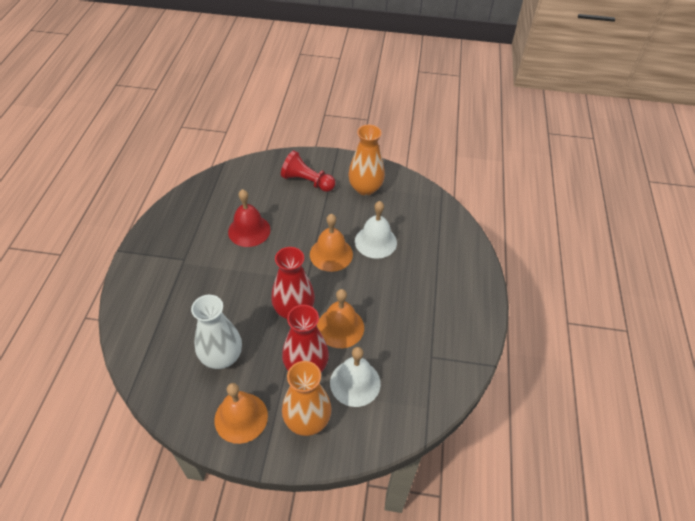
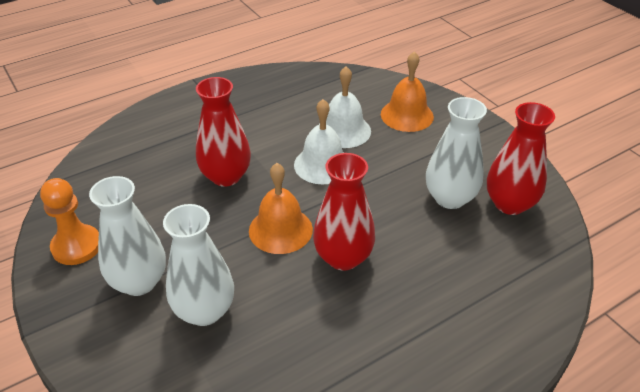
orange bell: 3 -> 2
orange pawn: 0 -> 1
orange vase: 2 -> 0
red bell: 1 -> 0
red pawn: 1 -> 0
red vase: 2 -> 3
white vase: 1 -> 3

